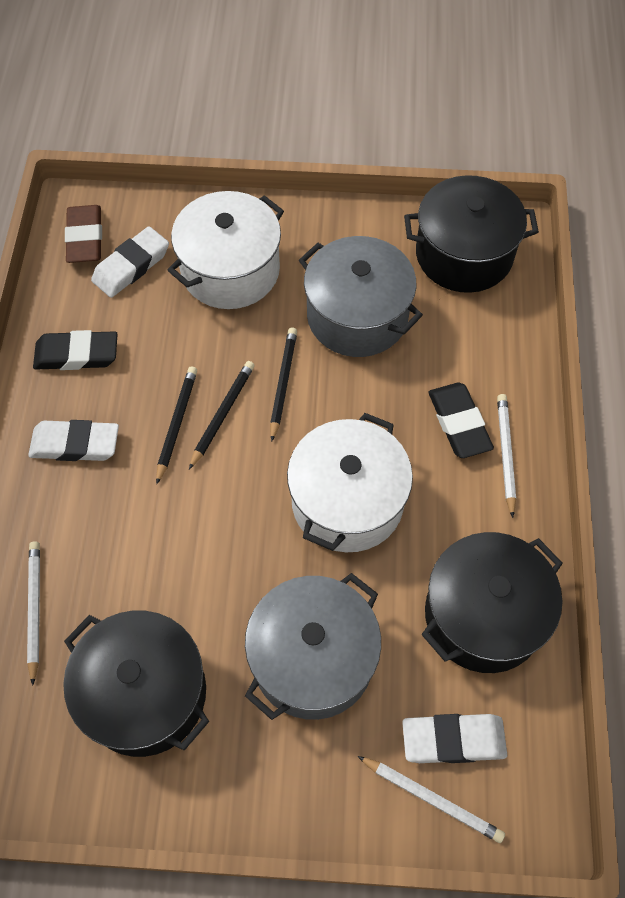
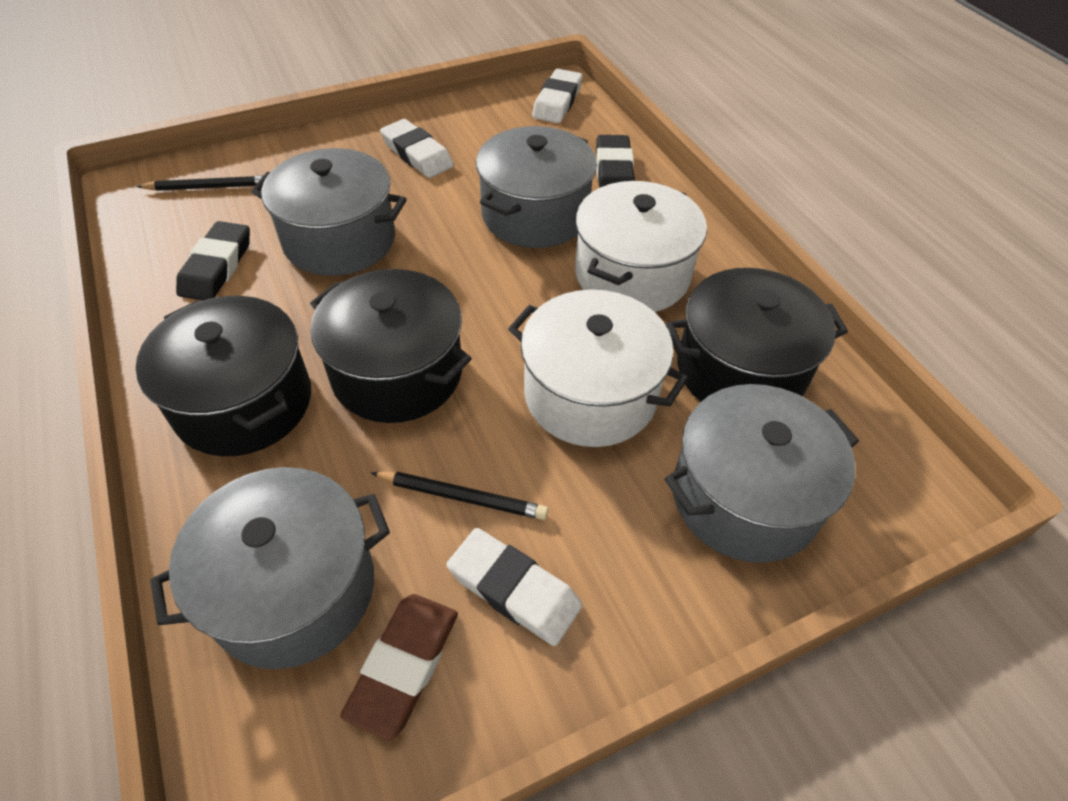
black pencil: 3 -> 2
grey pot: 2 -> 4
white pencil: 3 -> 0

